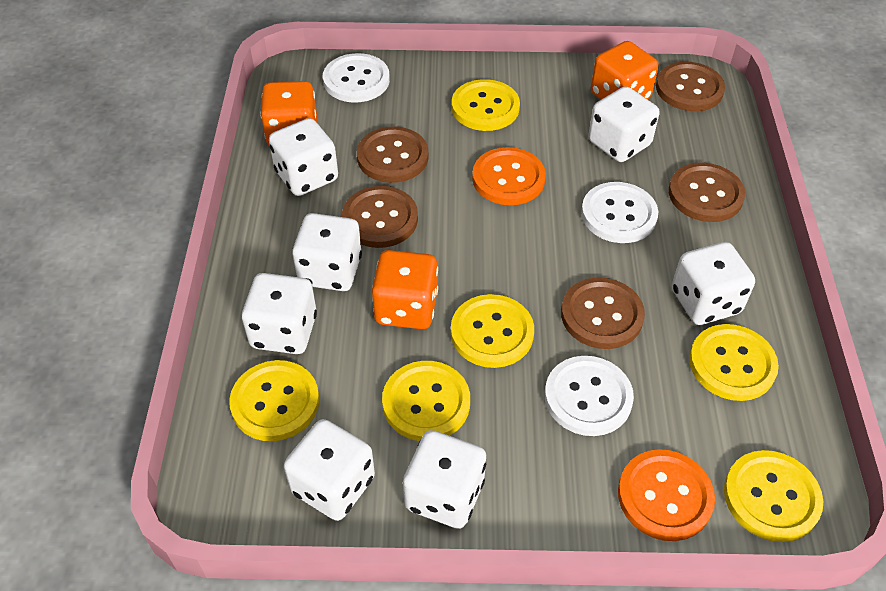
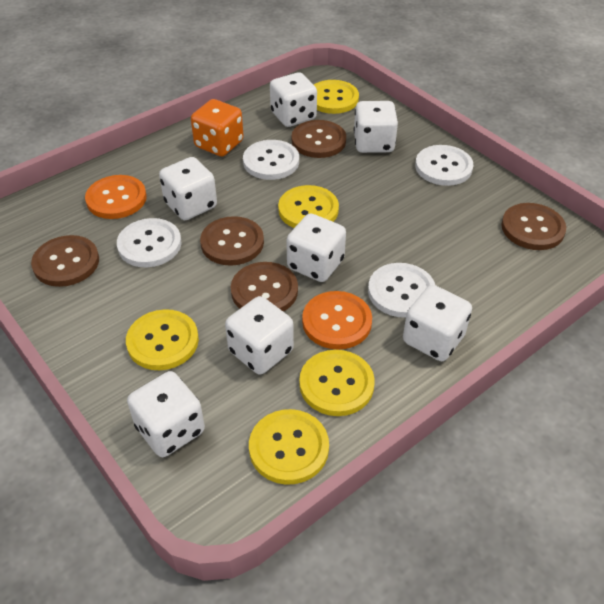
orange dice: 3 -> 1
white button: 3 -> 4
yellow button: 6 -> 5

